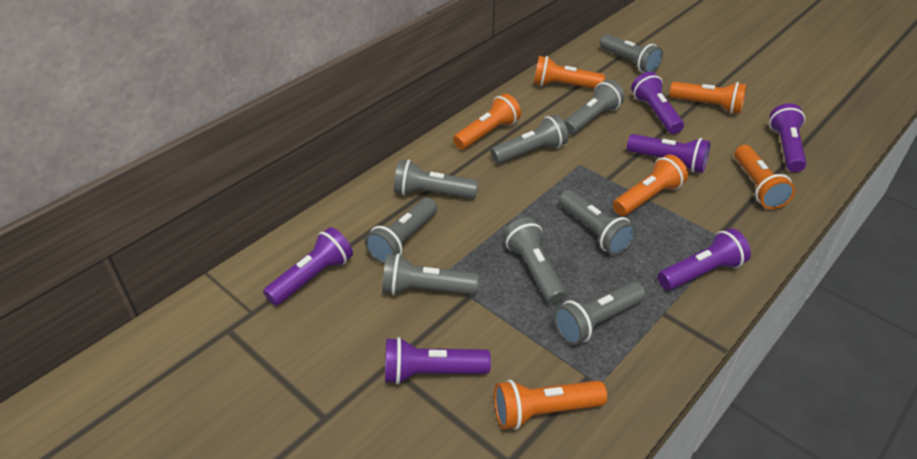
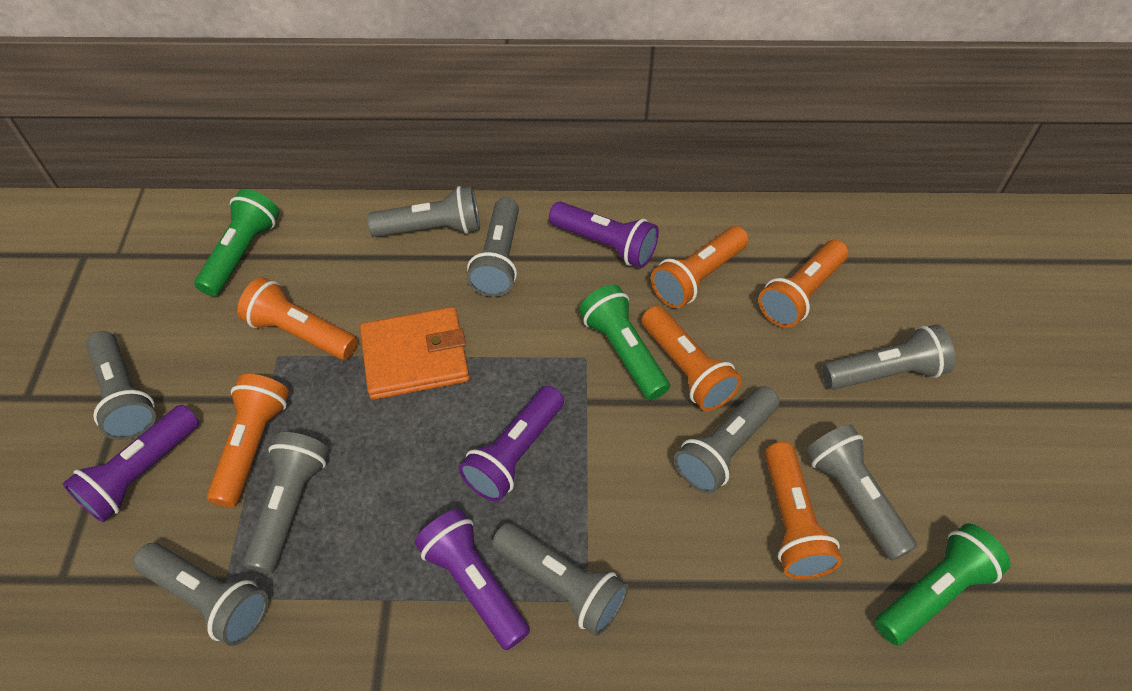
green flashlight: 0 -> 3
orange wallet: 0 -> 1
purple flashlight: 6 -> 4

